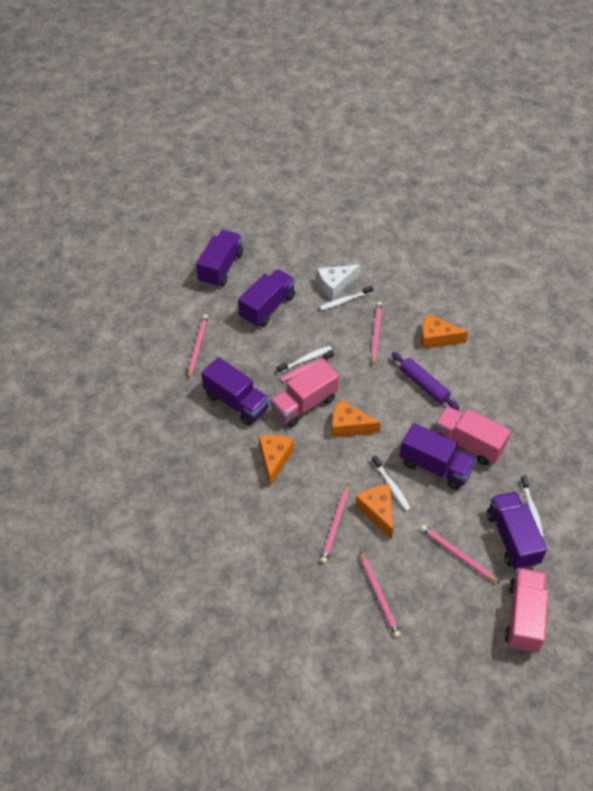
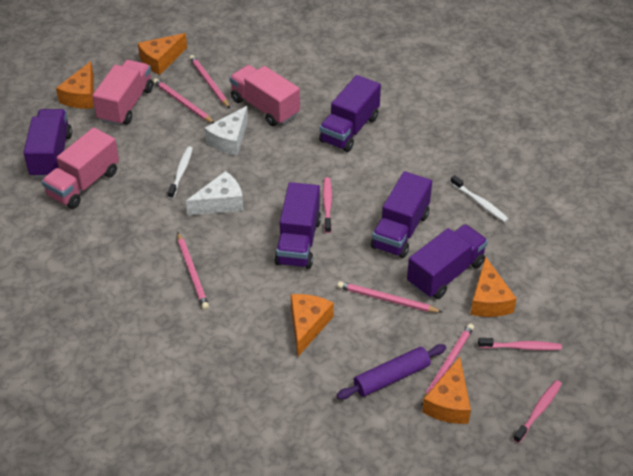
orange cheese: 4 -> 5
pink toothbrush: 1 -> 3
white cheese: 1 -> 2
white toothbrush: 4 -> 2

